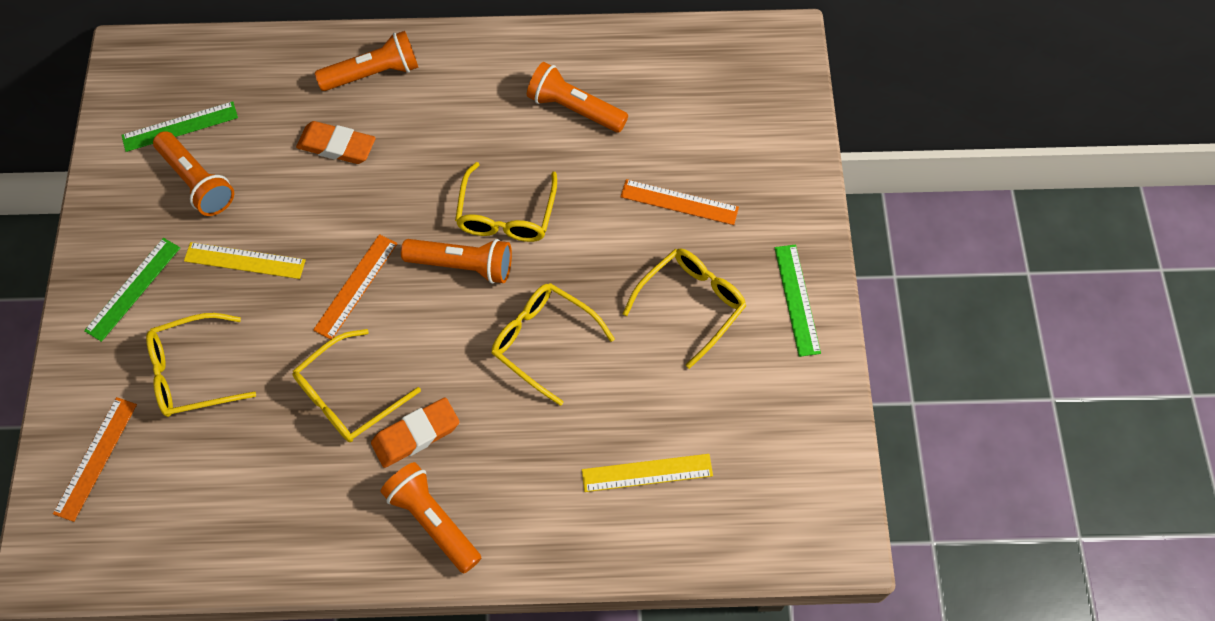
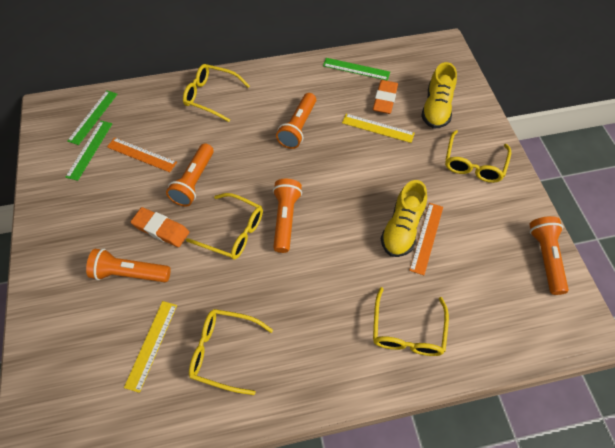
orange ruler: 3 -> 2
yellow shoe: 0 -> 2

